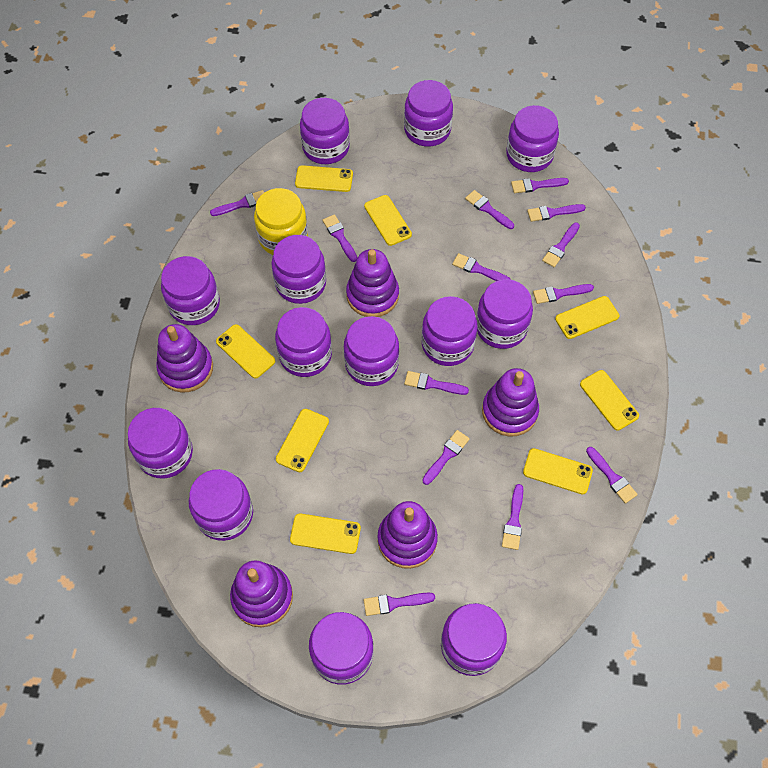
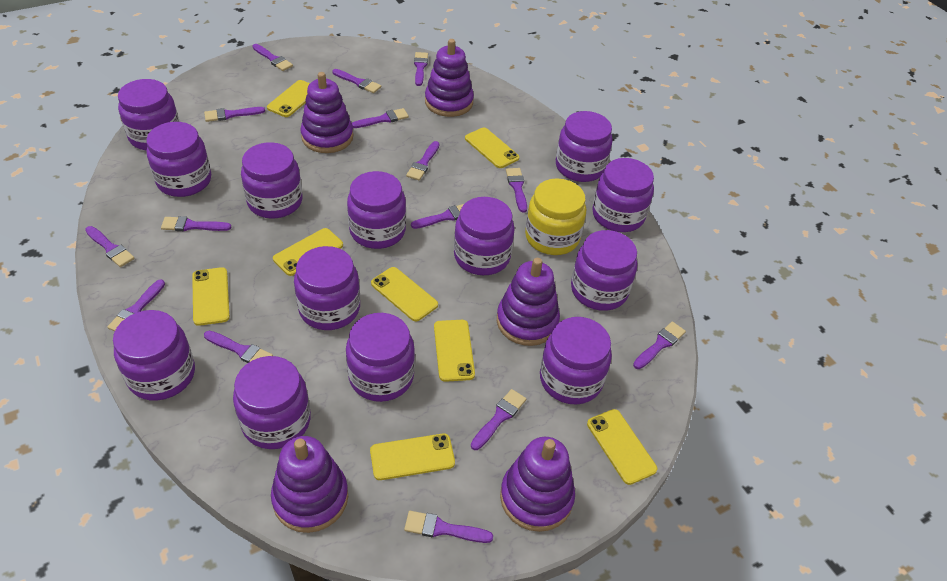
purple brush: 13 -> 15

